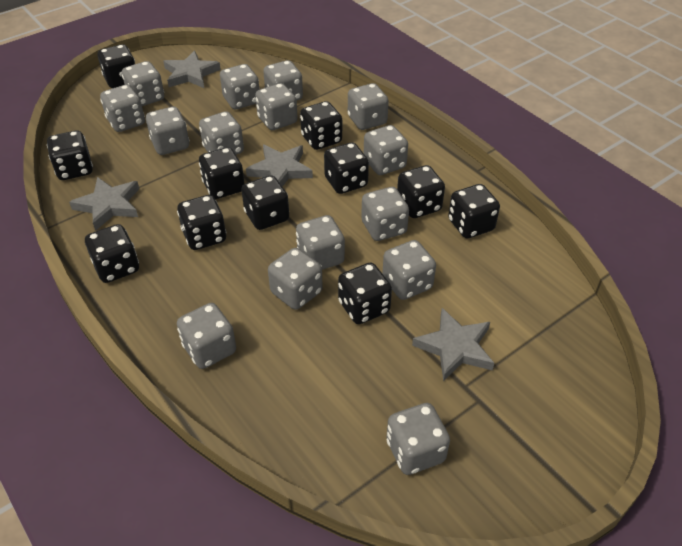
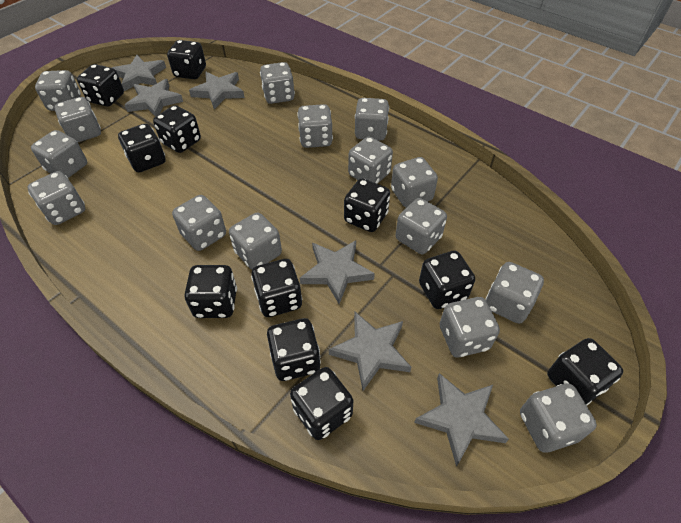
grey star: 4 -> 6

